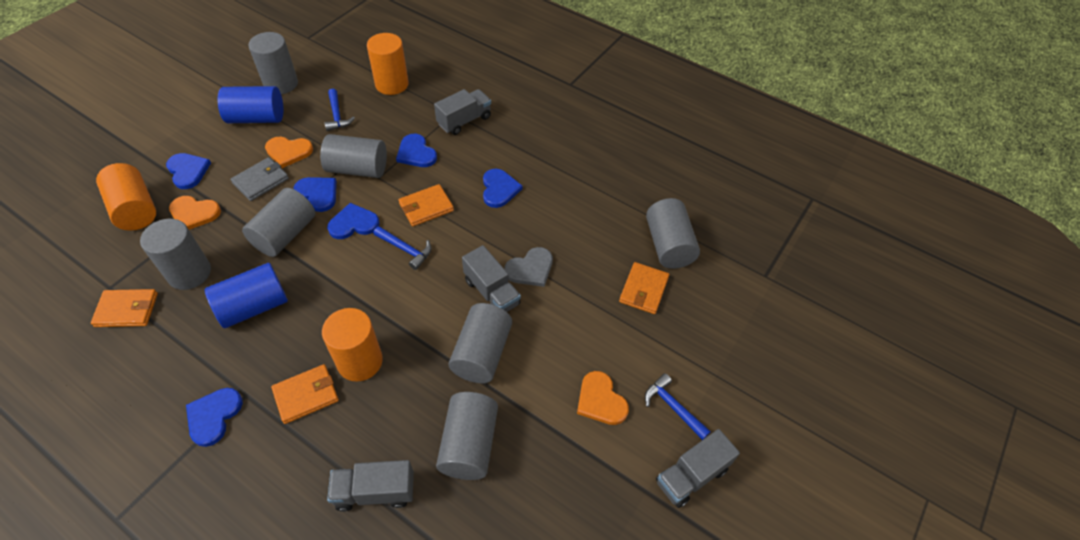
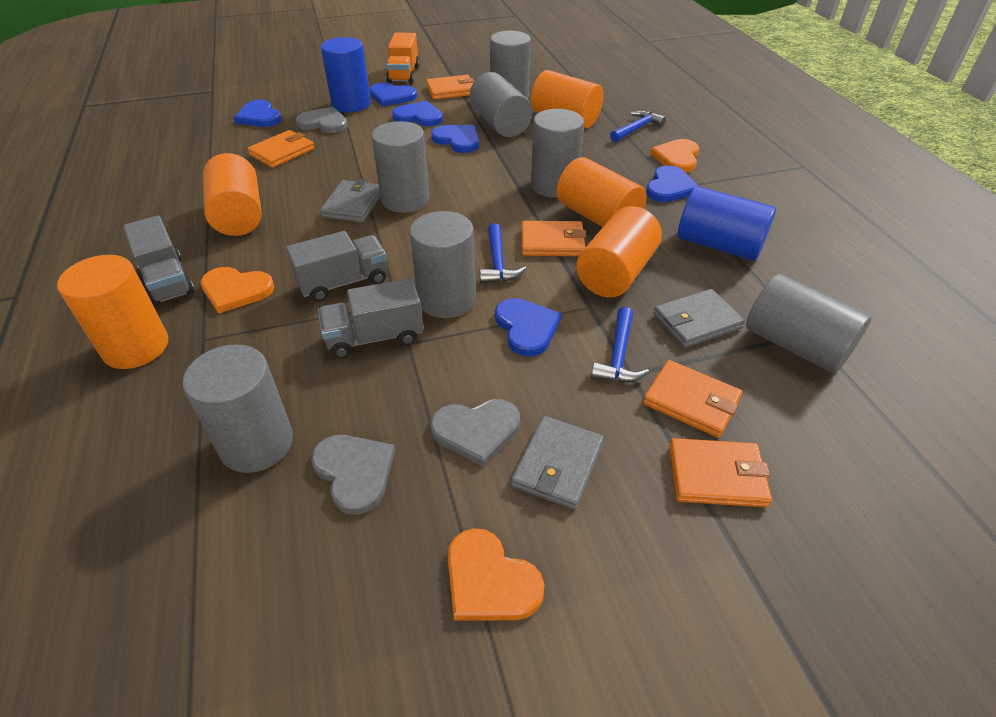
grey heart: 1 -> 3
grey truck: 4 -> 3
grey wallet: 1 -> 3
orange cylinder: 3 -> 5
orange truck: 0 -> 1
orange wallet: 4 -> 5

